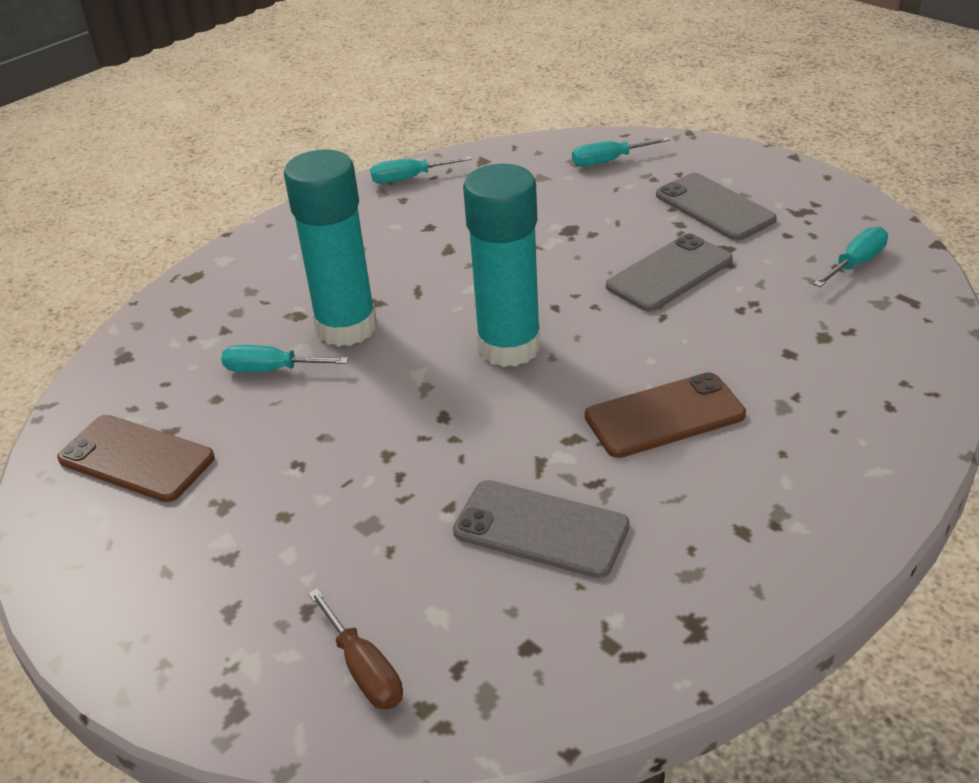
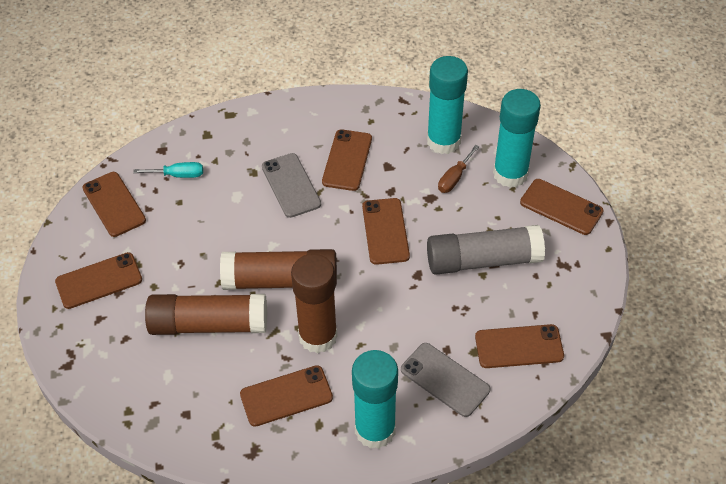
brown glue stick: 0 -> 3
brown phone: 2 -> 7
grey glue stick: 0 -> 1
grey phone: 3 -> 2
turquoise glue stick: 2 -> 3
turquoise screwdriver: 4 -> 1

